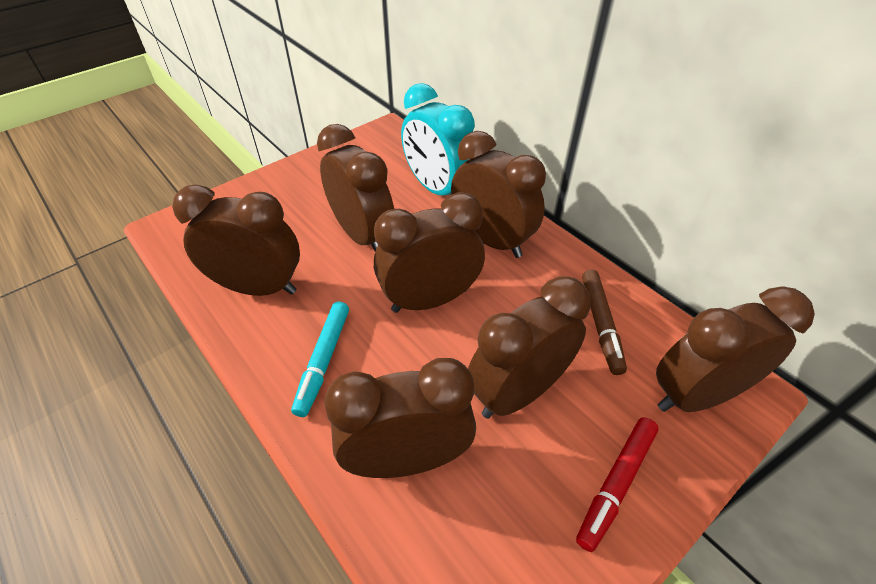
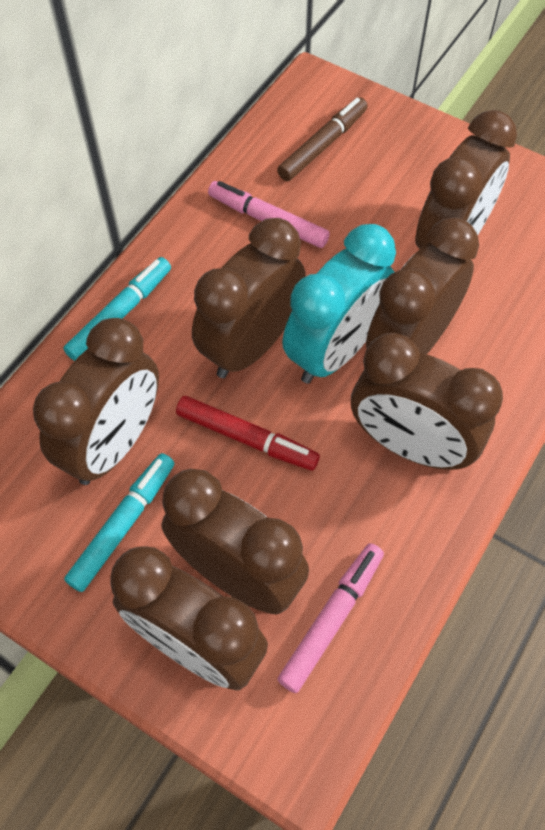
pink marker: 0 -> 2
turquoise marker: 1 -> 2

